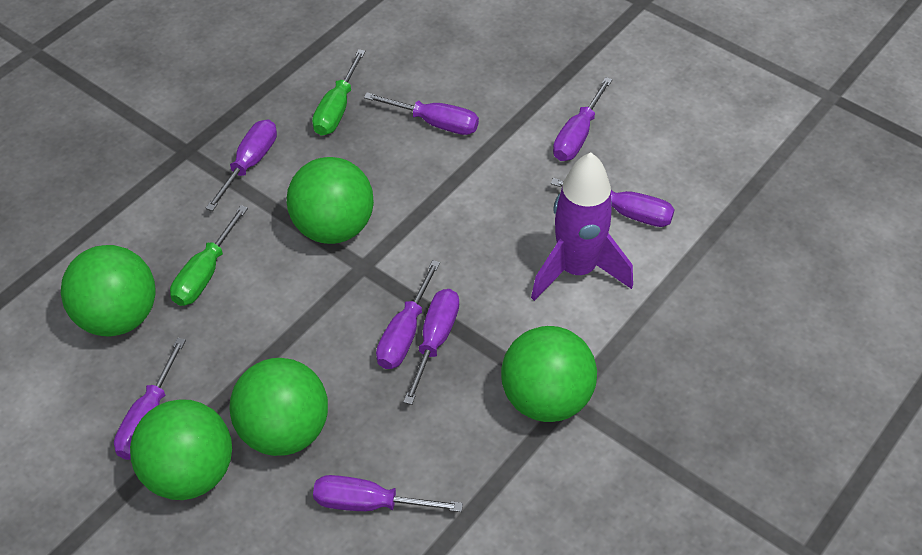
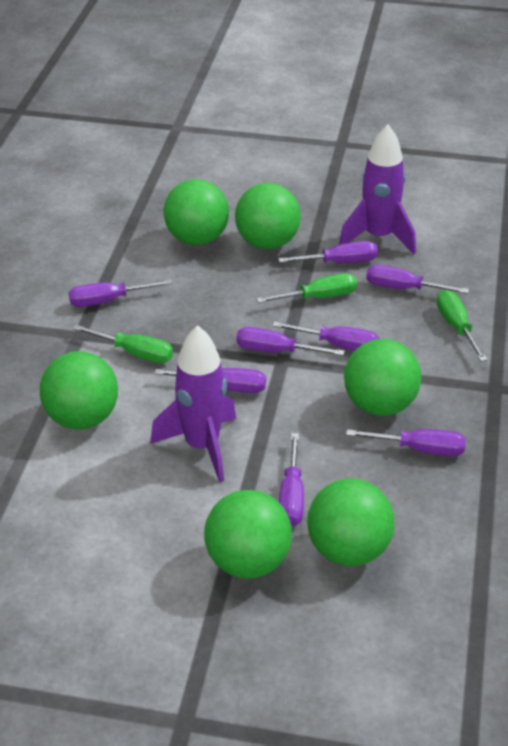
green ball: 5 -> 6
green screwdriver: 2 -> 3
purple rocket: 1 -> 2

